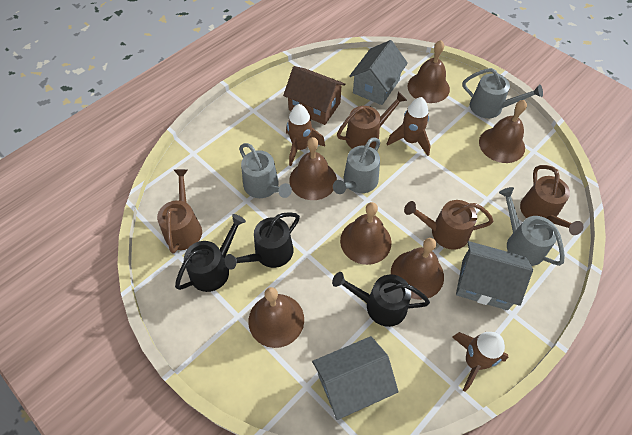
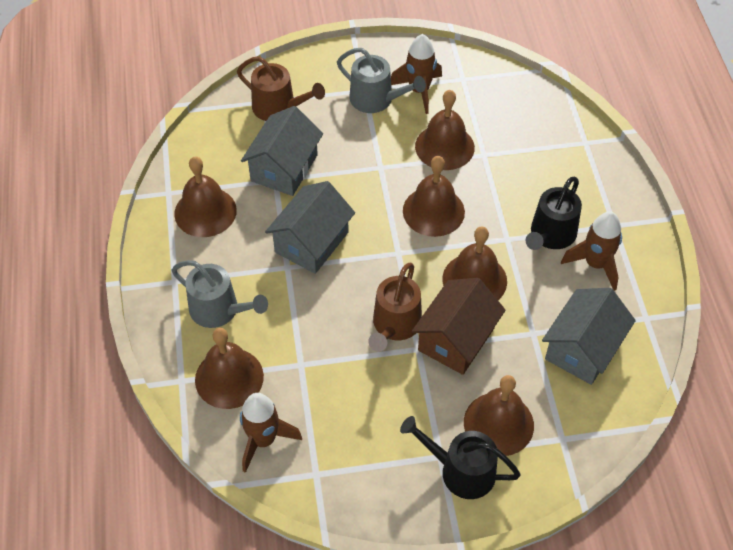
black watering can: 3 -> 2
brown watering can: 4 -> 2
grey watering can: 4 -> 2

